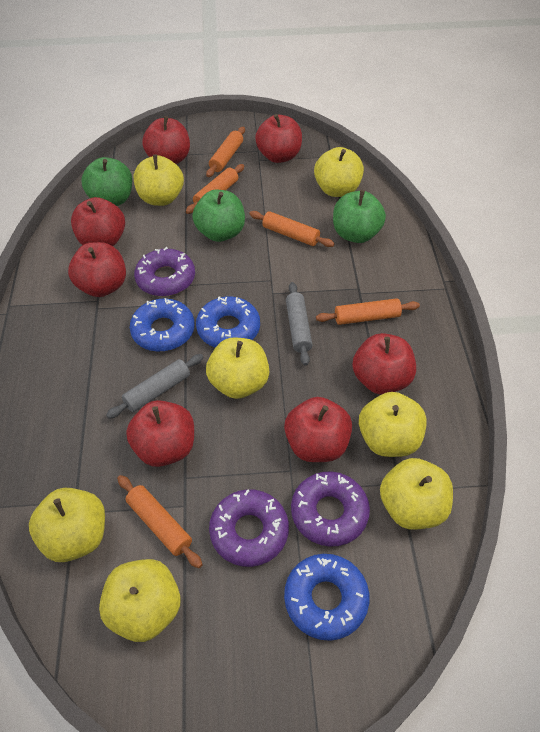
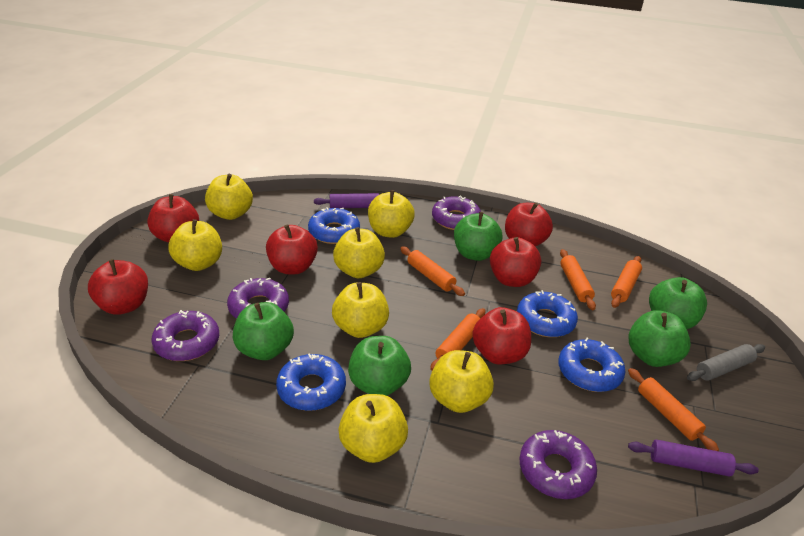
blue donut: 3 -> 4
green apple: 3 -> 5
grey rolling pin: 2 -> 1
purple donut: 3 -> 4
purple rolling pin: 0 -> 2
red apple: 7 -> 6

